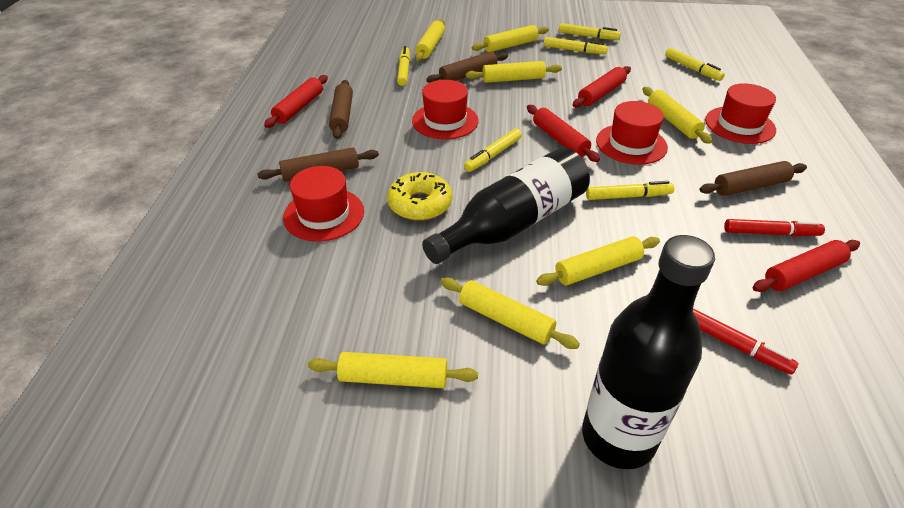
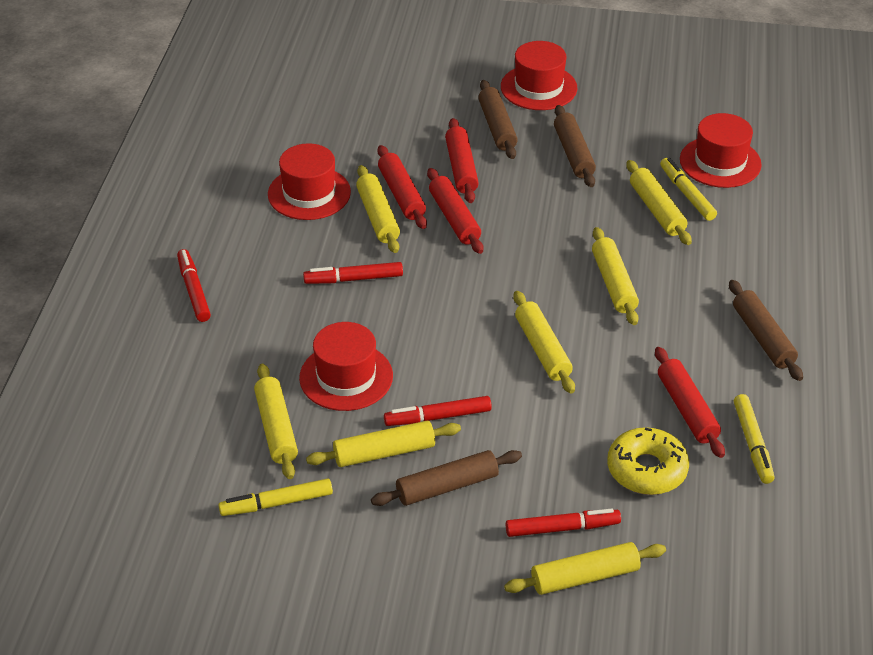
black bottle: 2 -> 0
red marker: 2 -> 4
yellow marker: 6 -> 3

